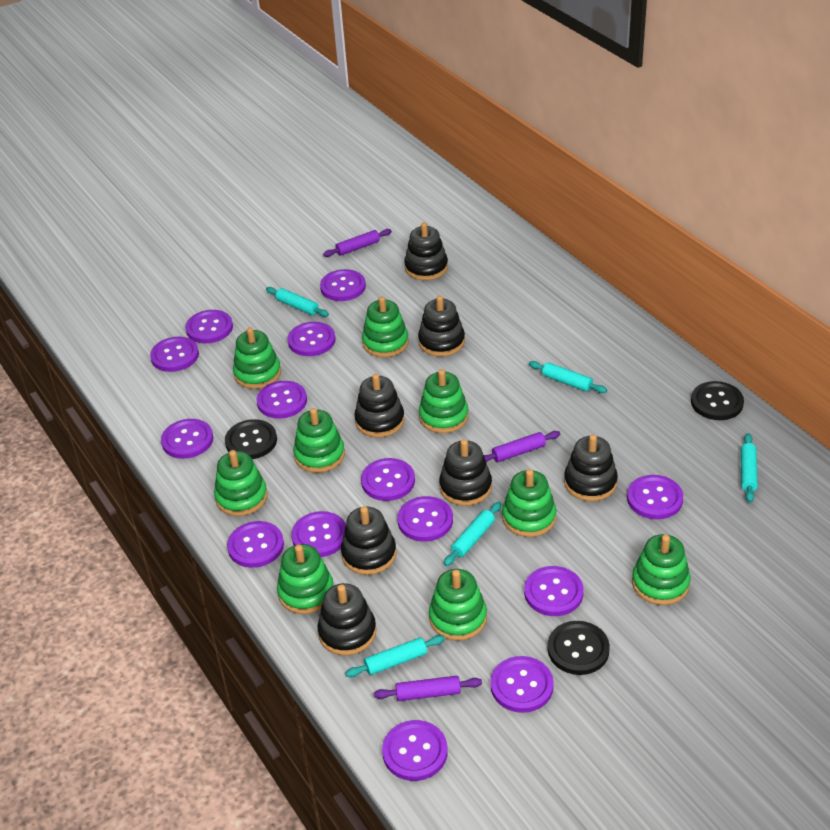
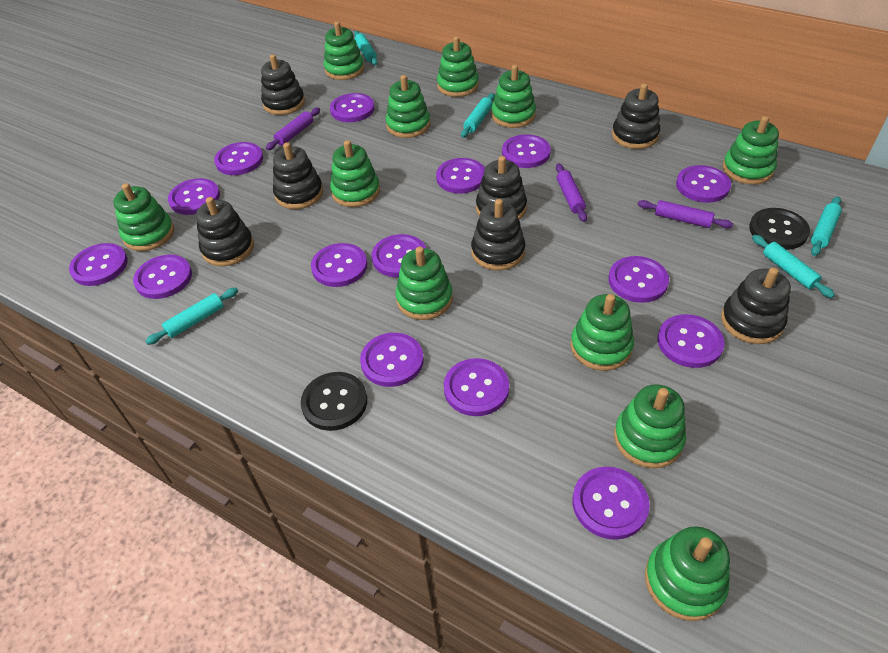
black button: 3 -> 2
green stacking toy: 9 -> 11
purple button: 14 -> 15

